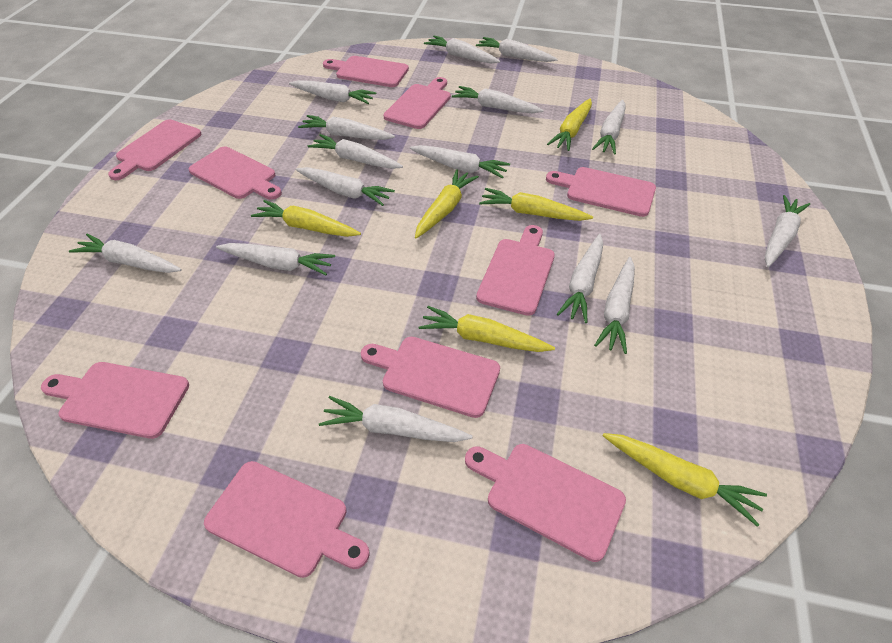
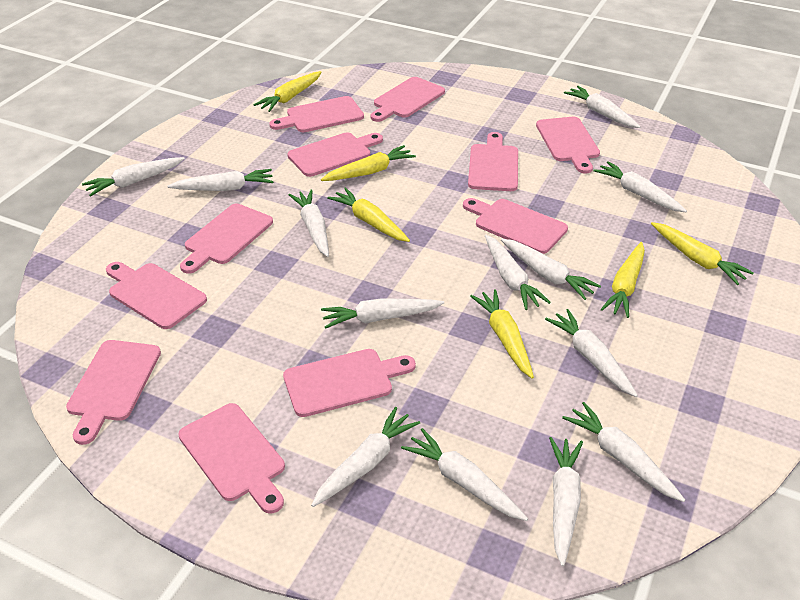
pink cutting board: 10 -> 11
white carrot: 15 -> 13

